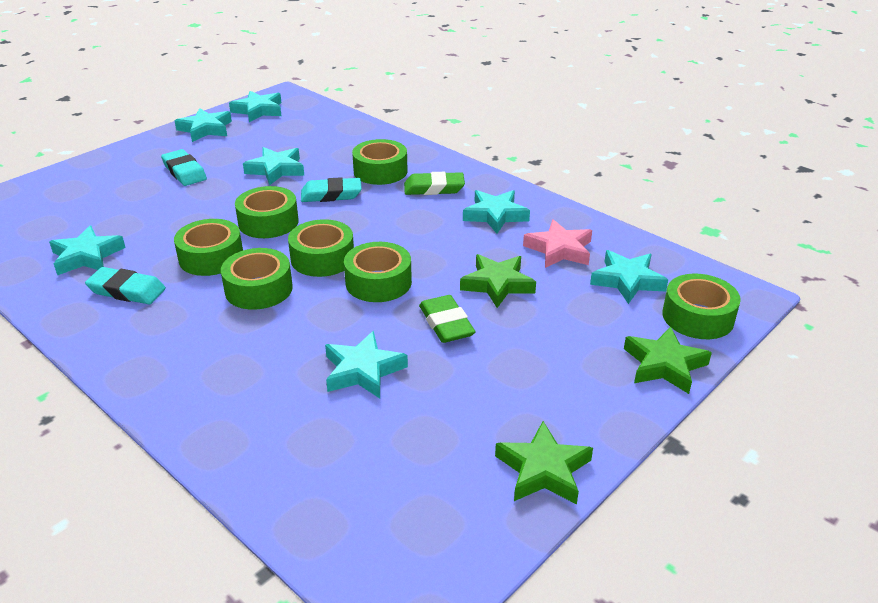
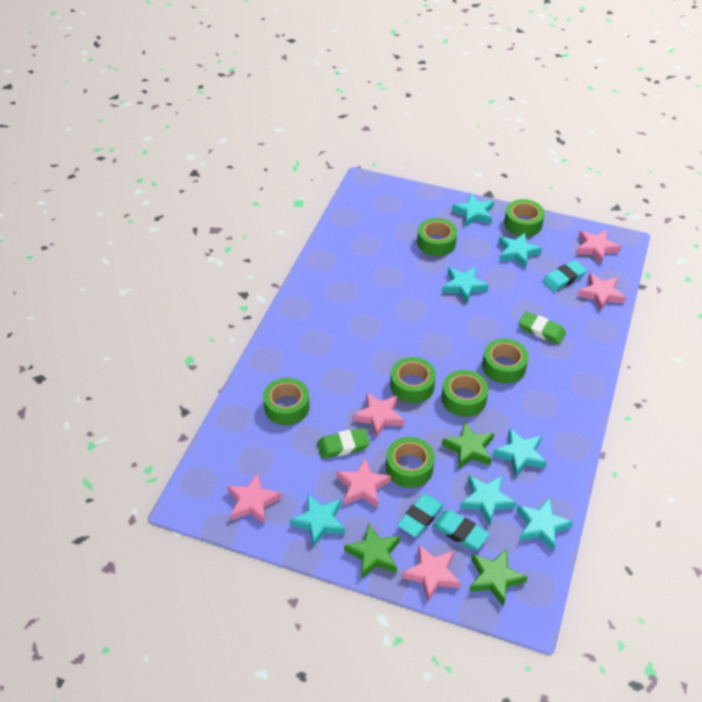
pink star: 1 -> 6

